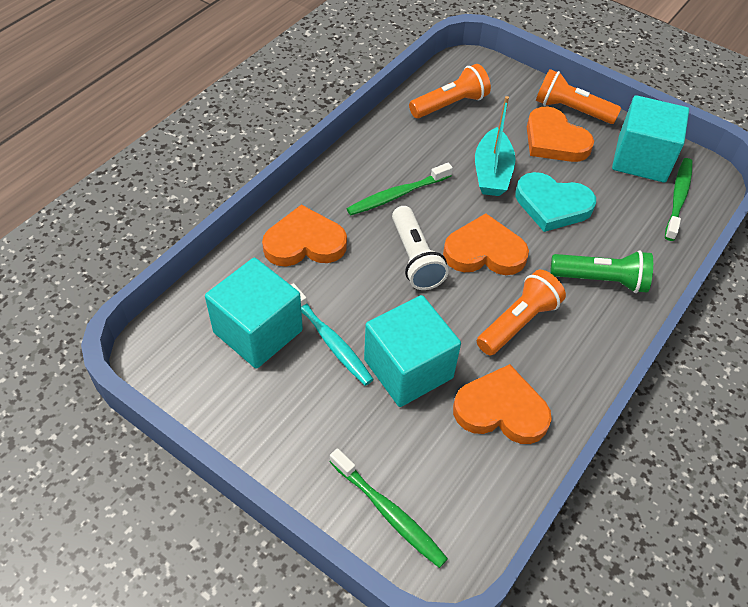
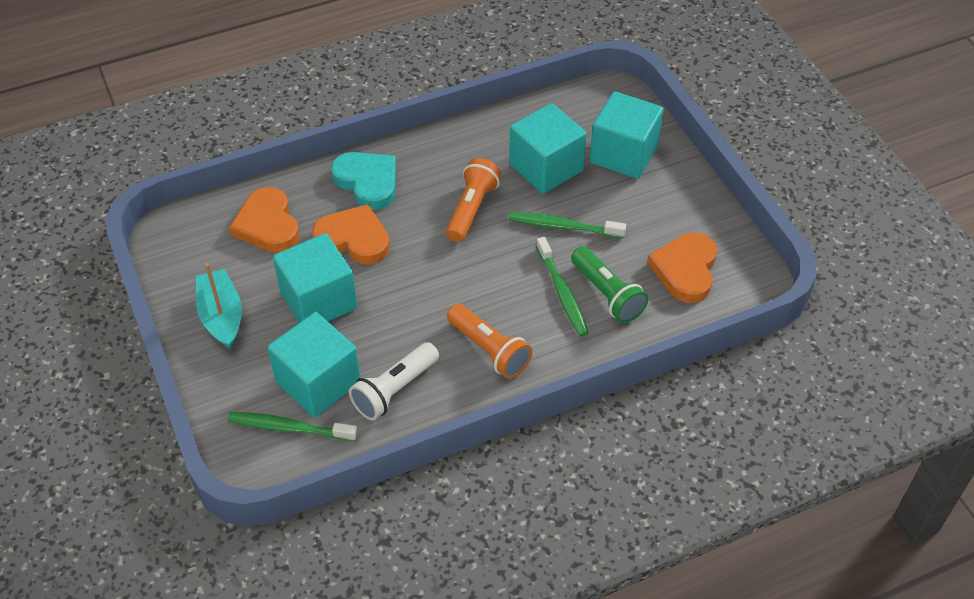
orange flashlight: 3 -> 2
orange heart: 4 -> 3
turquoise cube: 3 -> 4
turquoise toothbrush: 1 -> 0

